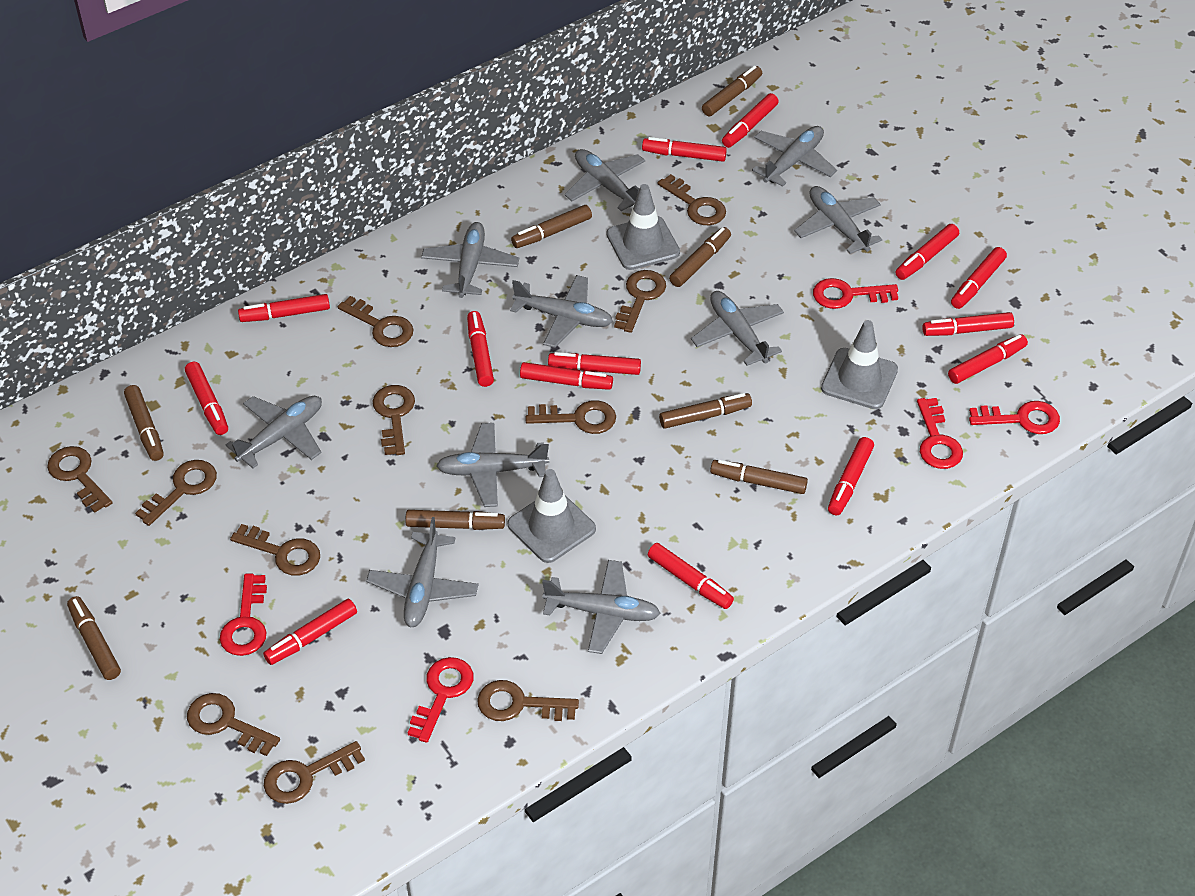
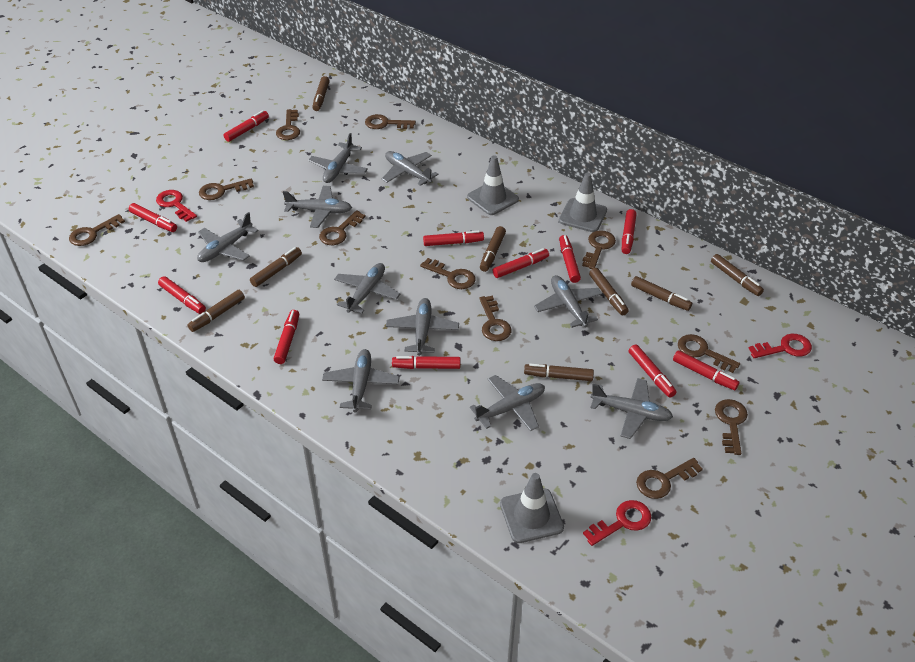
red key: 5 -> 3
red marker: 14 -> 11

